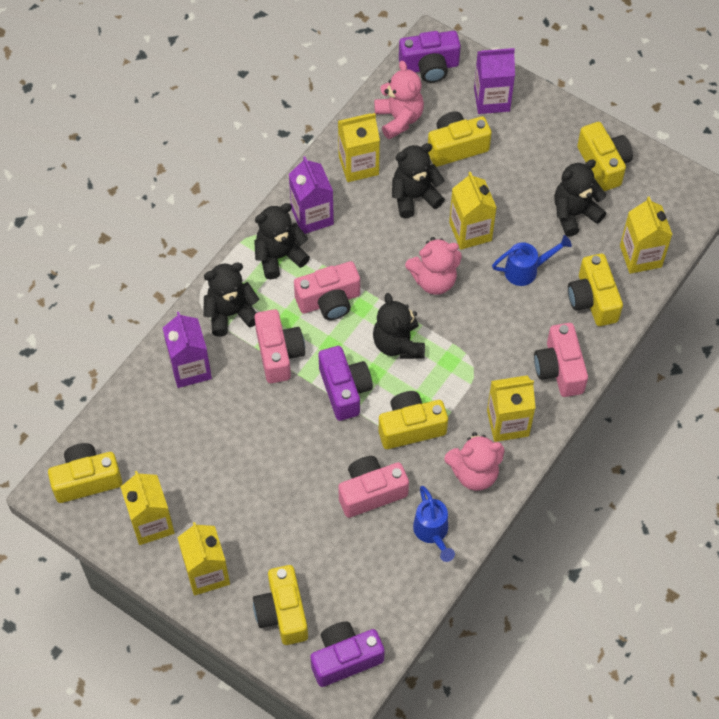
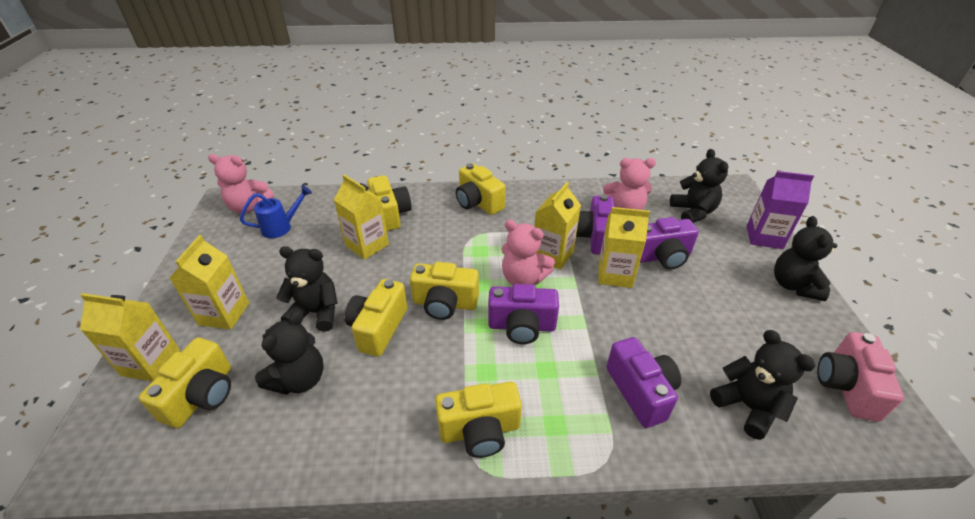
blue watering can: 2 -> 1
pink camera: 4 -> 1
purple camera: 3 -> 4
purple carton: 3 -> 1
yellow carton: 6 -> 5

